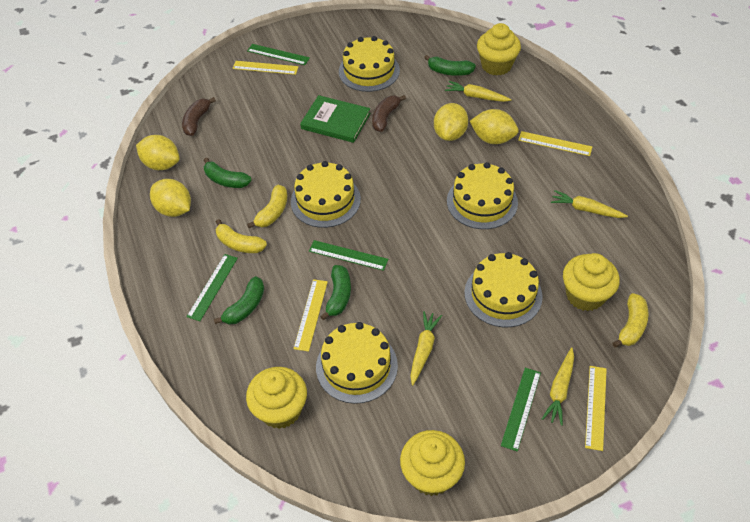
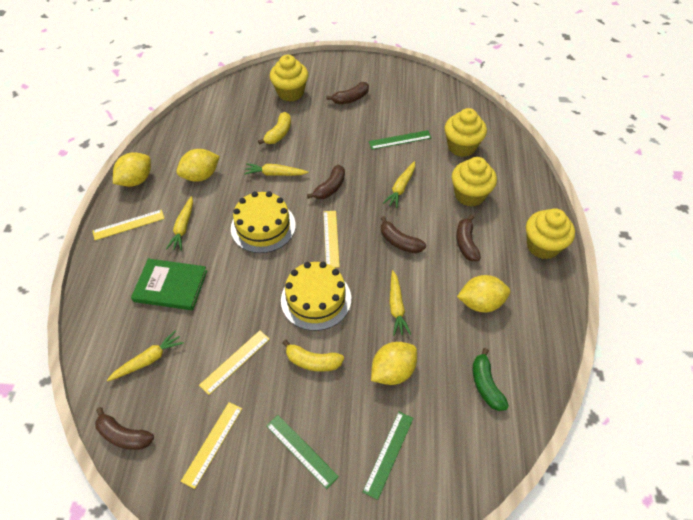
brown banana: 2 -> 5
green banana: 4 -> 1
green ruler: 4 -> 3
yellow banana: 3 -> 2
yellow cake: 5 -> 2
yellow carrot: 4 -> 5

